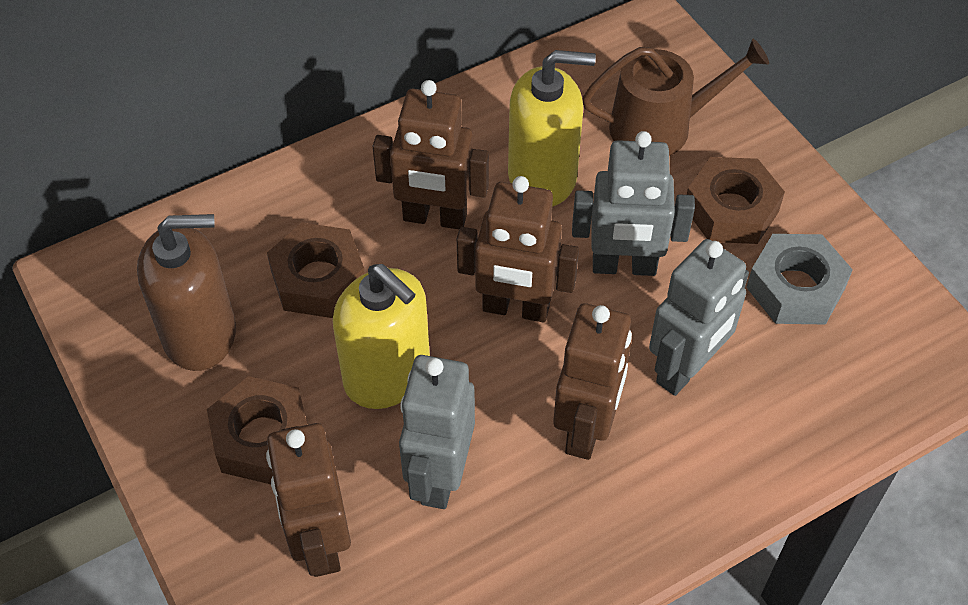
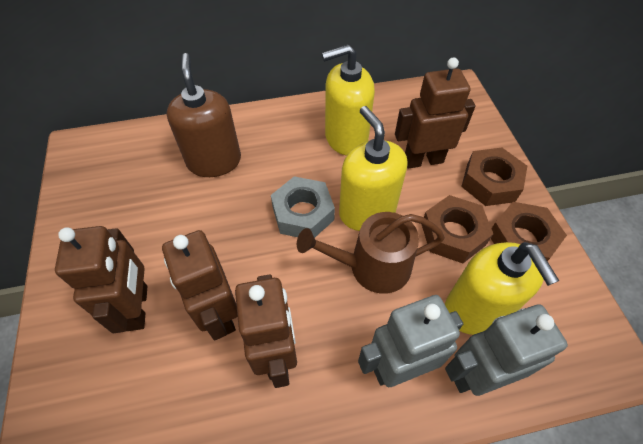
grey robot: 3 -> 2
yellow soap dispenser: 2 -> 3

